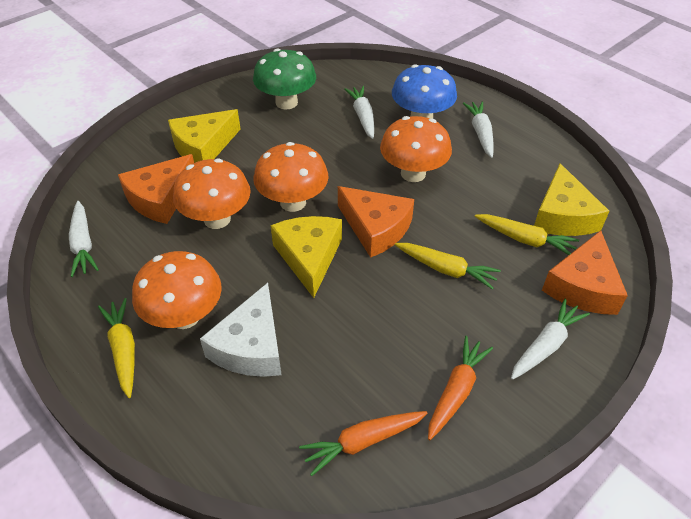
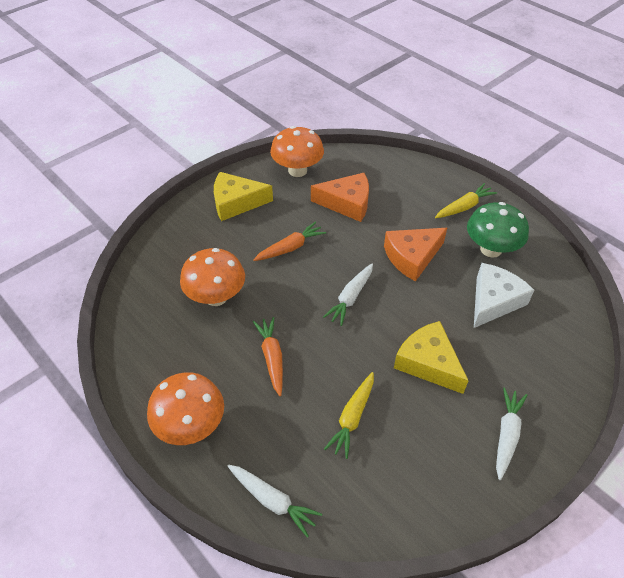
blue mushroom: 1 -> 0
orange cheese: 3 -> 2
orange mushroom: 4 -> 3
white carrot: 4 -> 3
yellow carrot: 3 -> 2
yellow cheese: 3 -> 2

